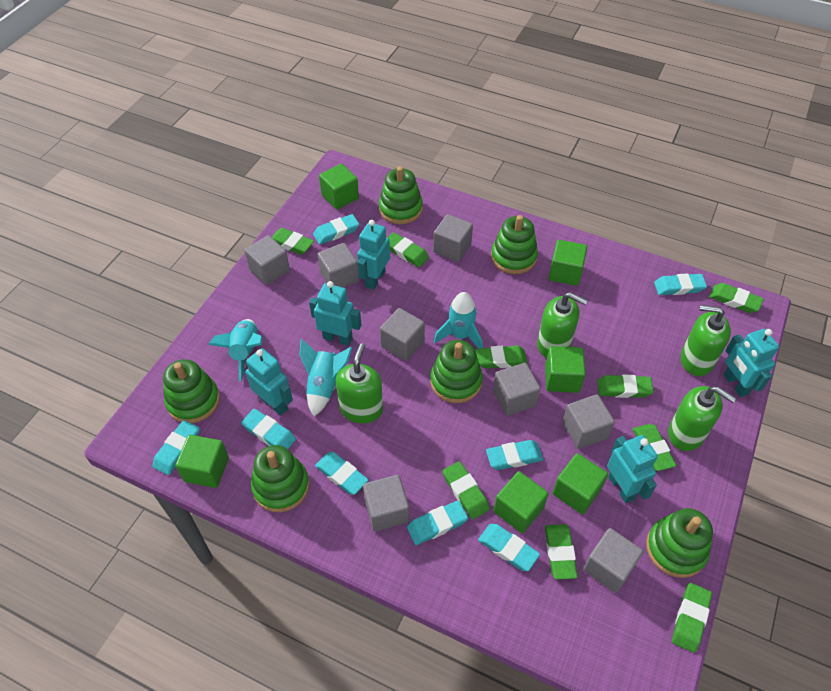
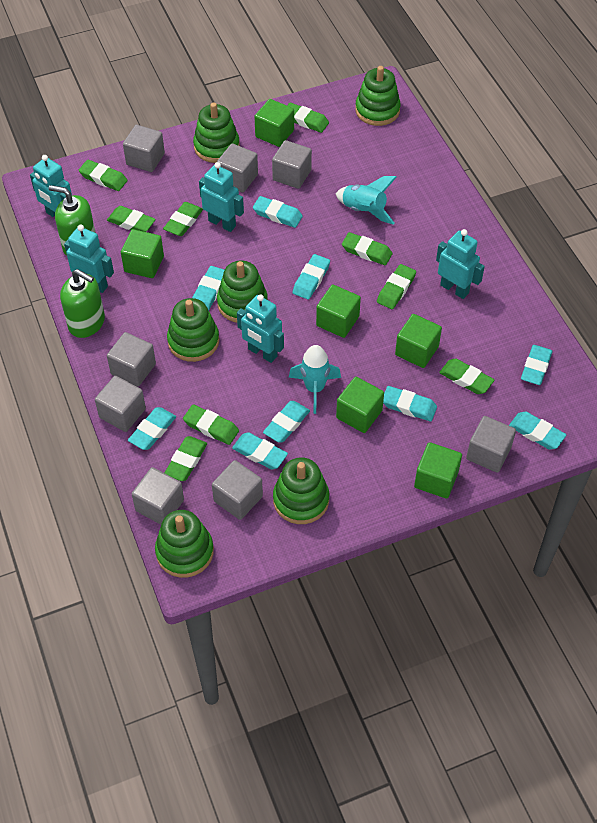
green soap dispenser: 4 -> 2
turquoise eraser: 8 -> 9
turquoise rocket: 3 -> 2

